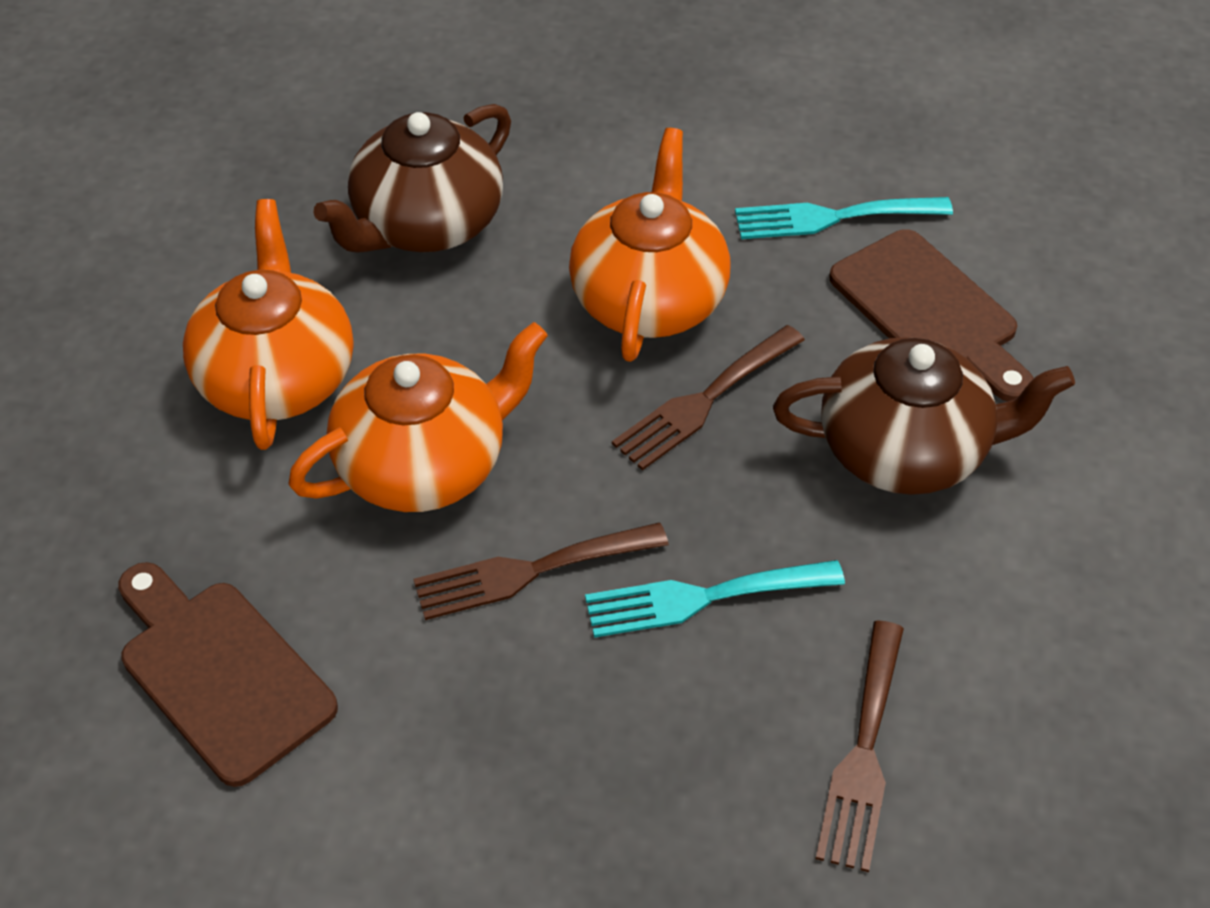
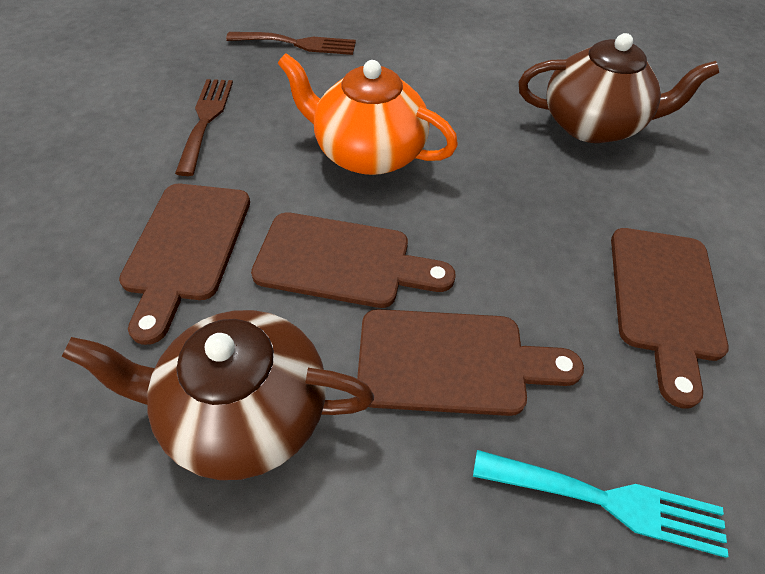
brown cutting board: 2 -> 4
brown fork: 3 -> 2
orange teapot: 3 -> 1
turquoise fork: 2 -> 1

